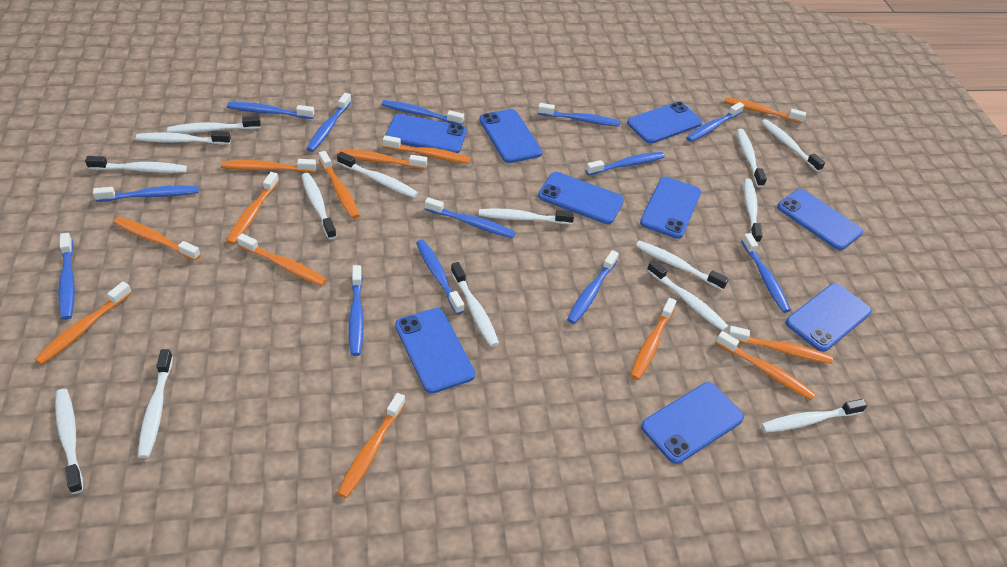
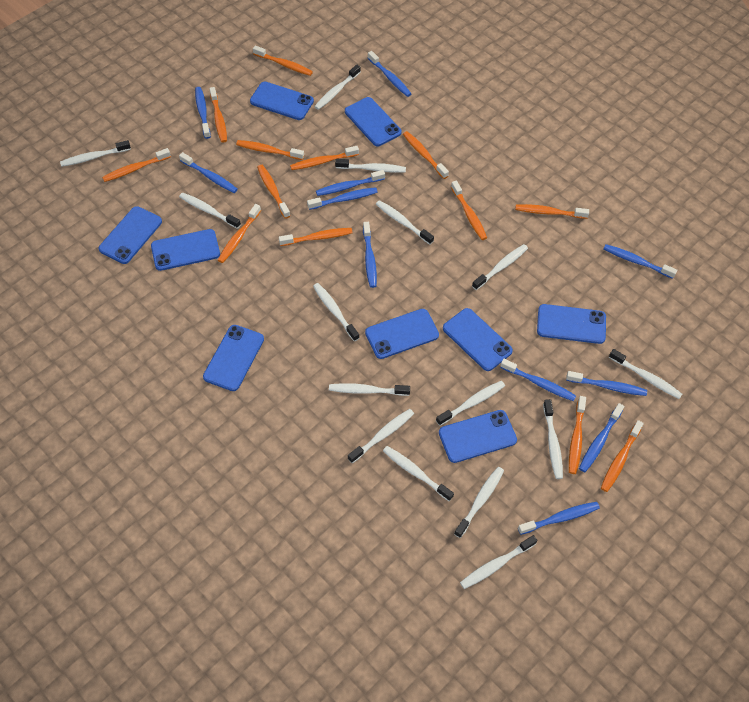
blue toothbrush: 13 -> 11

